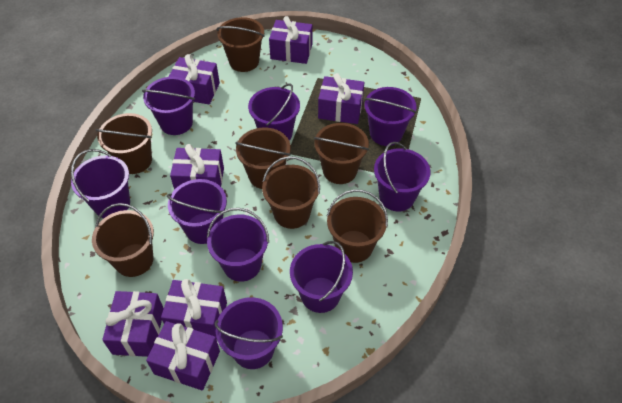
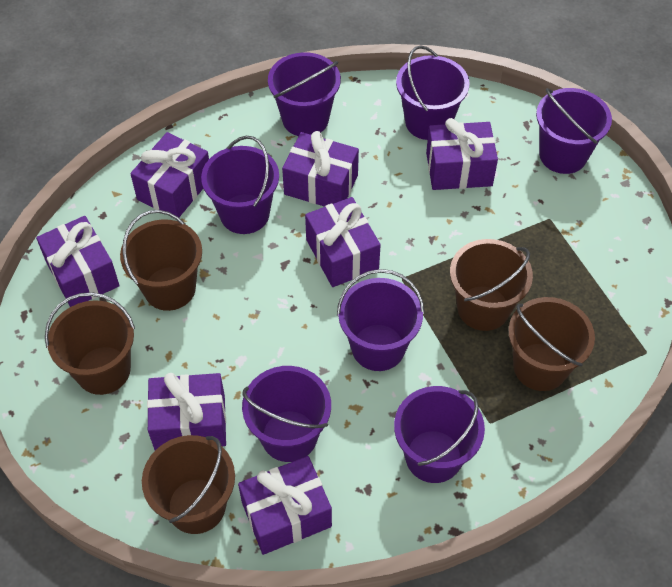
brown bucket: 7 -> 5
purple bucket: 9 -> 7

